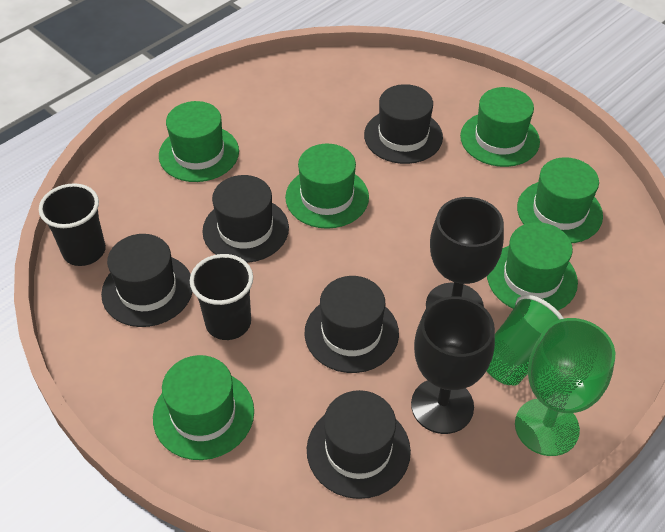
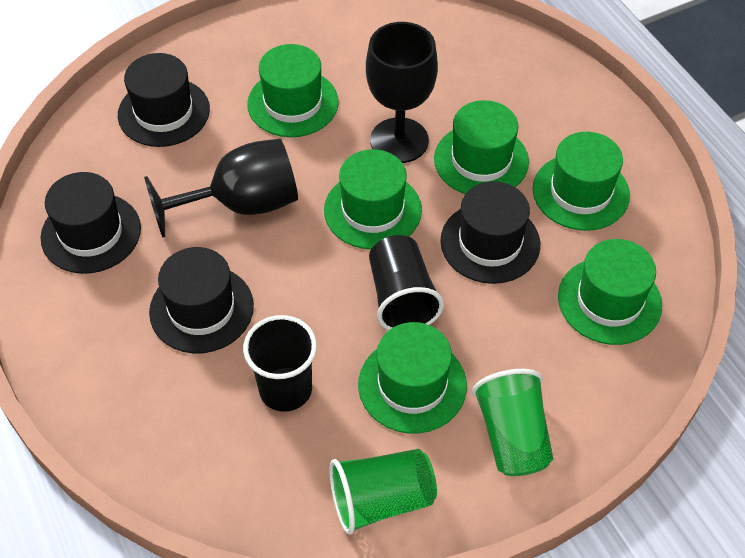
black hat: 5 -> 4
green cup: 1 -> 2
green goblet: 1 -> 0

